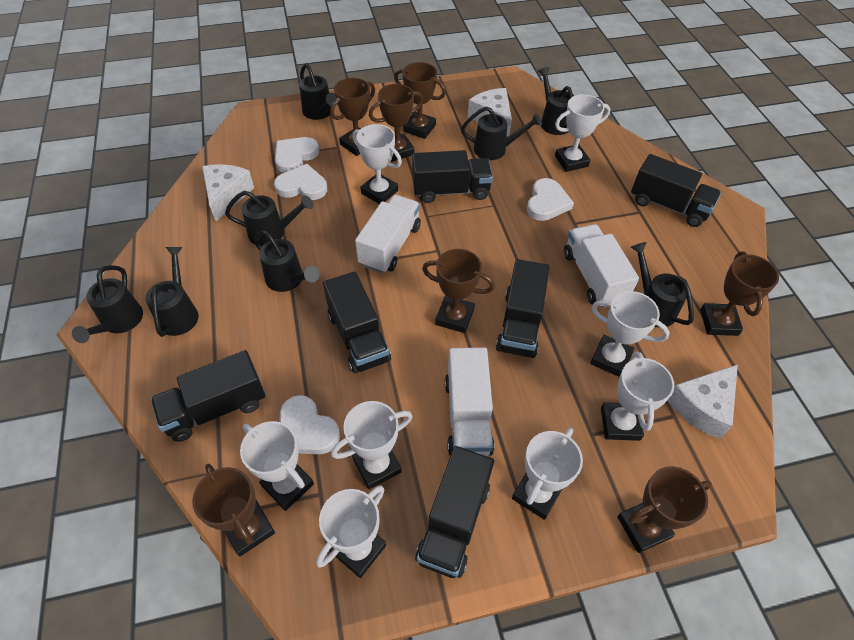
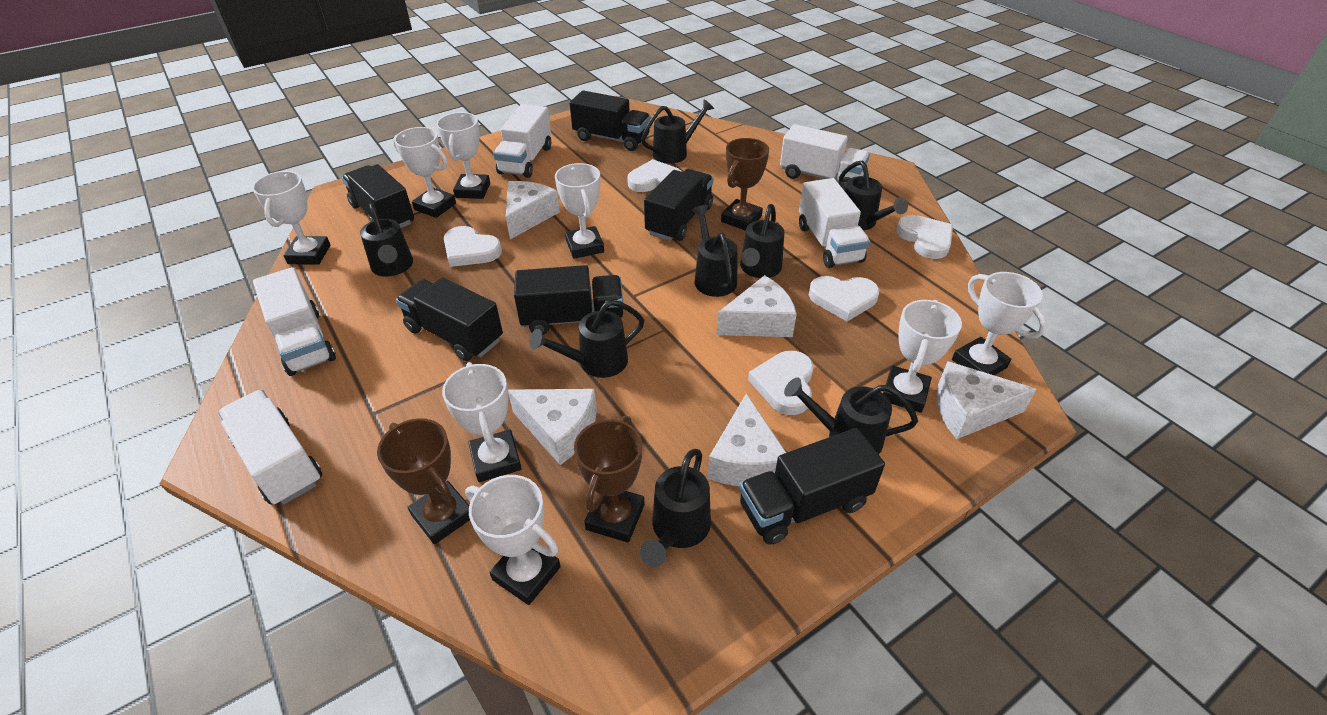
brown trophy: 7 -> 3
white cheese: 3 -> 5
white heart: 4 -> 5
white truck: 3 -> 5

